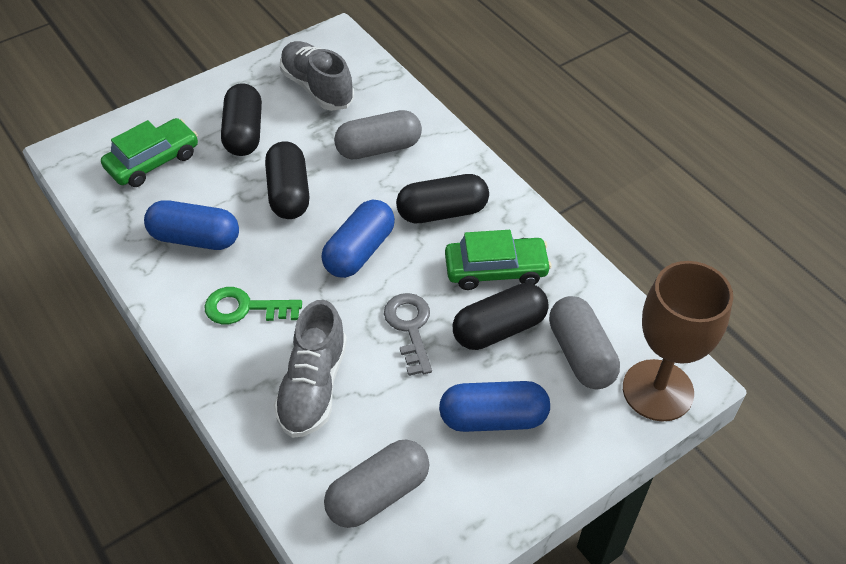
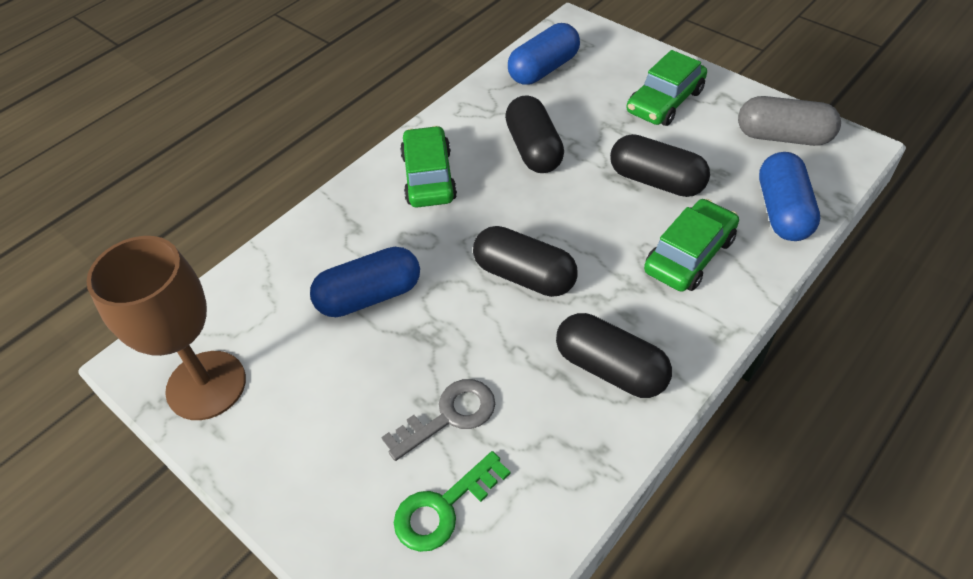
green car: 2 -> 3
grey capsule: 3 -> 1
grey shoe: 2 -> 0

